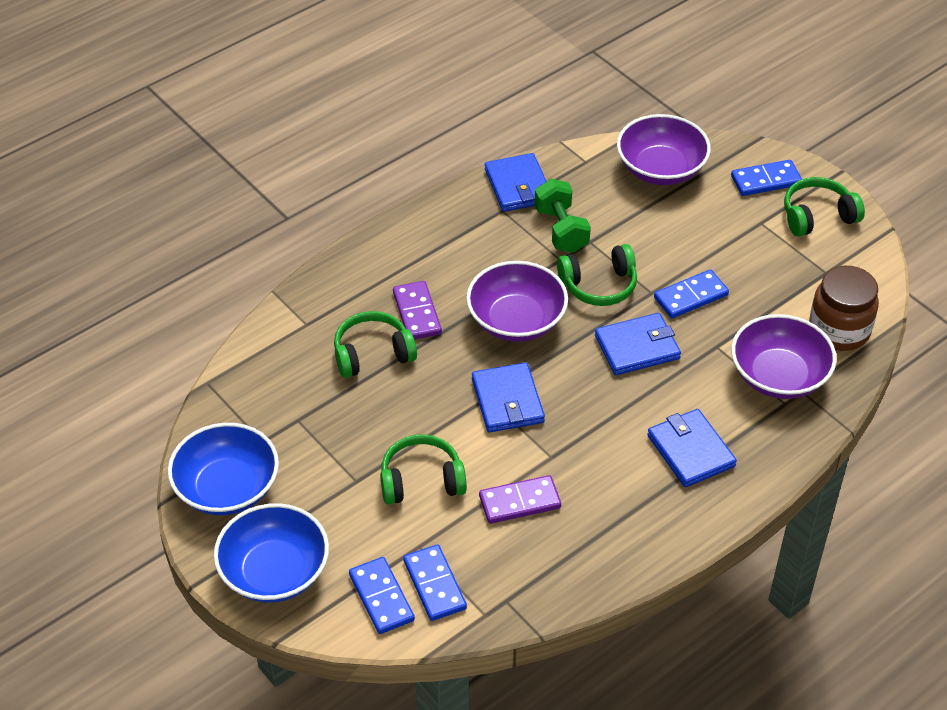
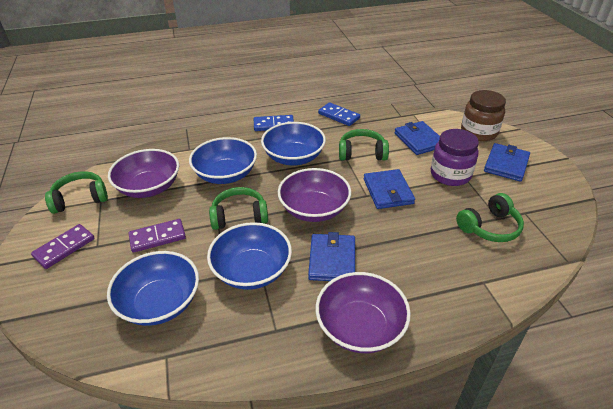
blue bowl: 2 -> 4
blue domino: 4 -> 2
green dumbbell: 1 -> 0
purple jar: 0 -> 1

